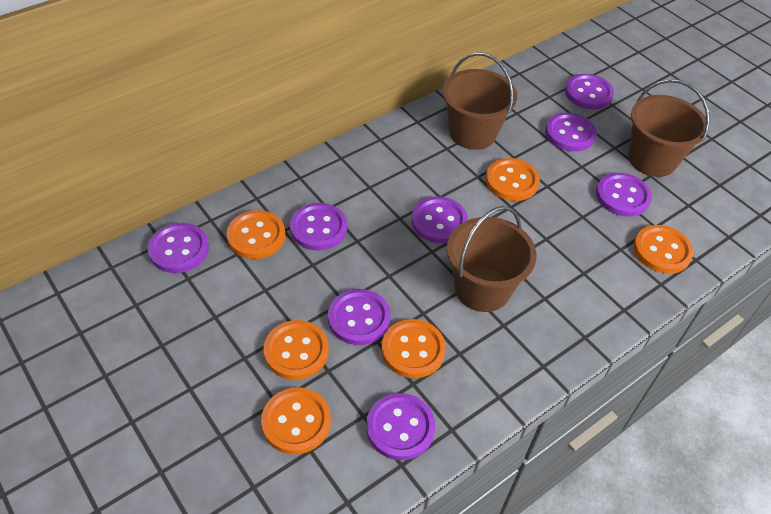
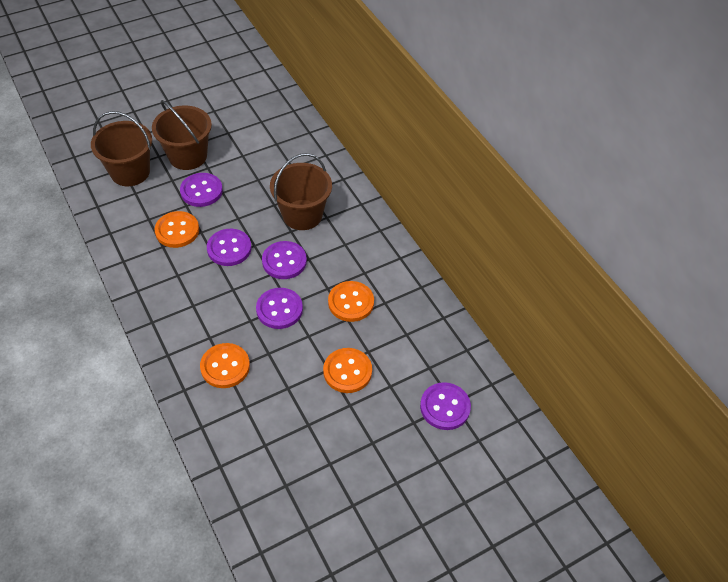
orange button: 6 -> 4
purple button: 8 -> 5

